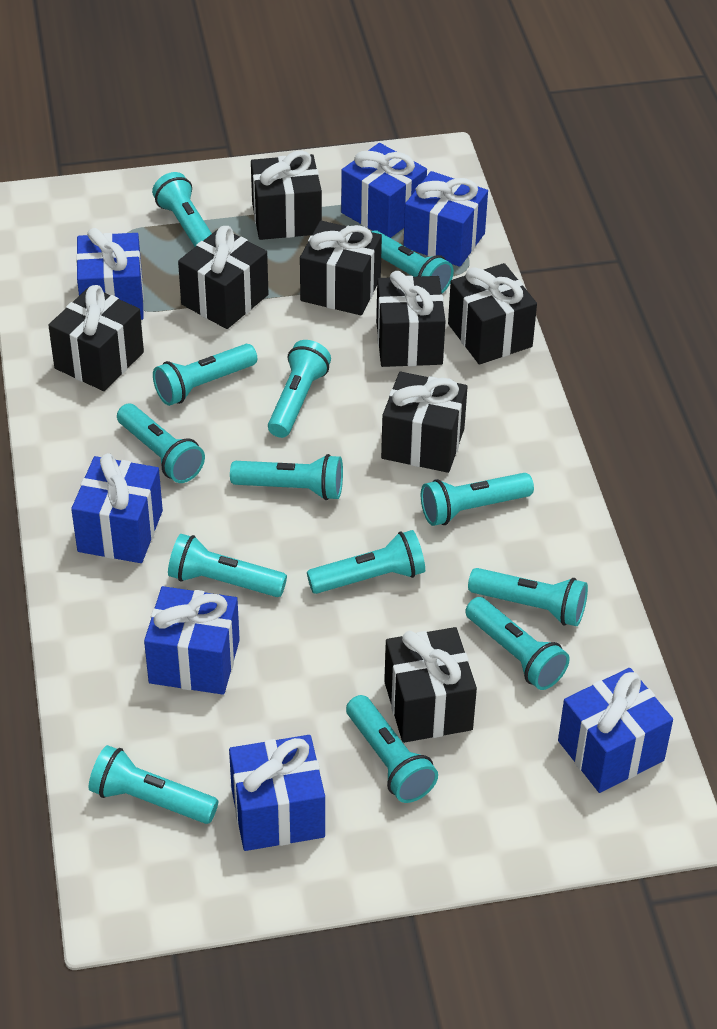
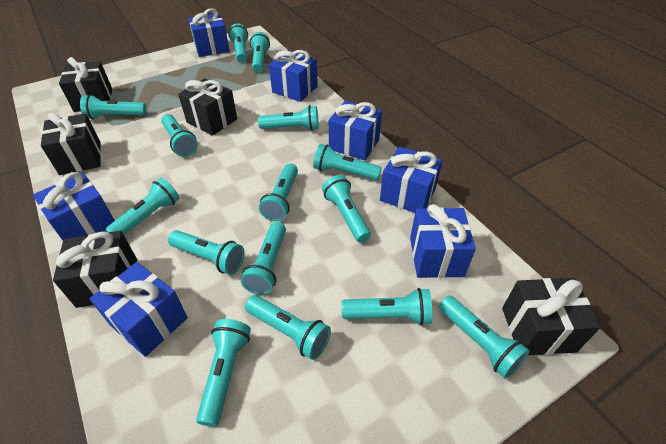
black gift: 8 -> 5
turquoise flashlight: 13 -> 15

